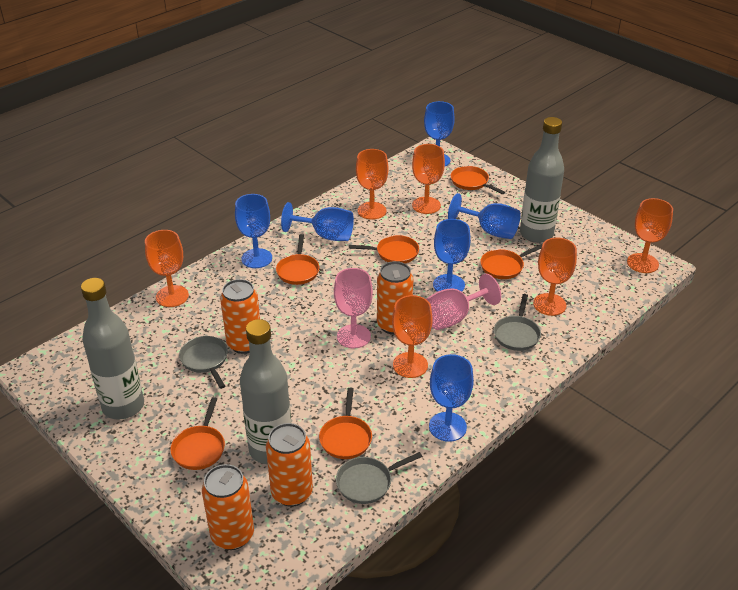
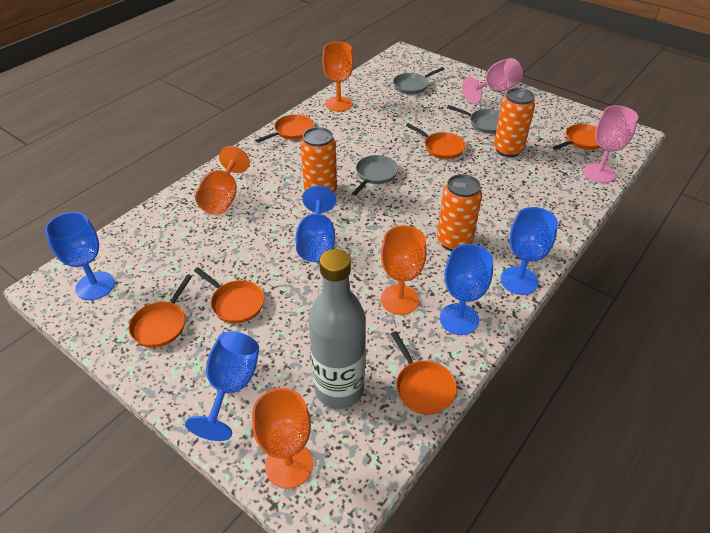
blue goblet: 6 -> 5
grey bottle: 3 -> 1
orange can: 4 -> 3
orange goblet: 6 -> 4

